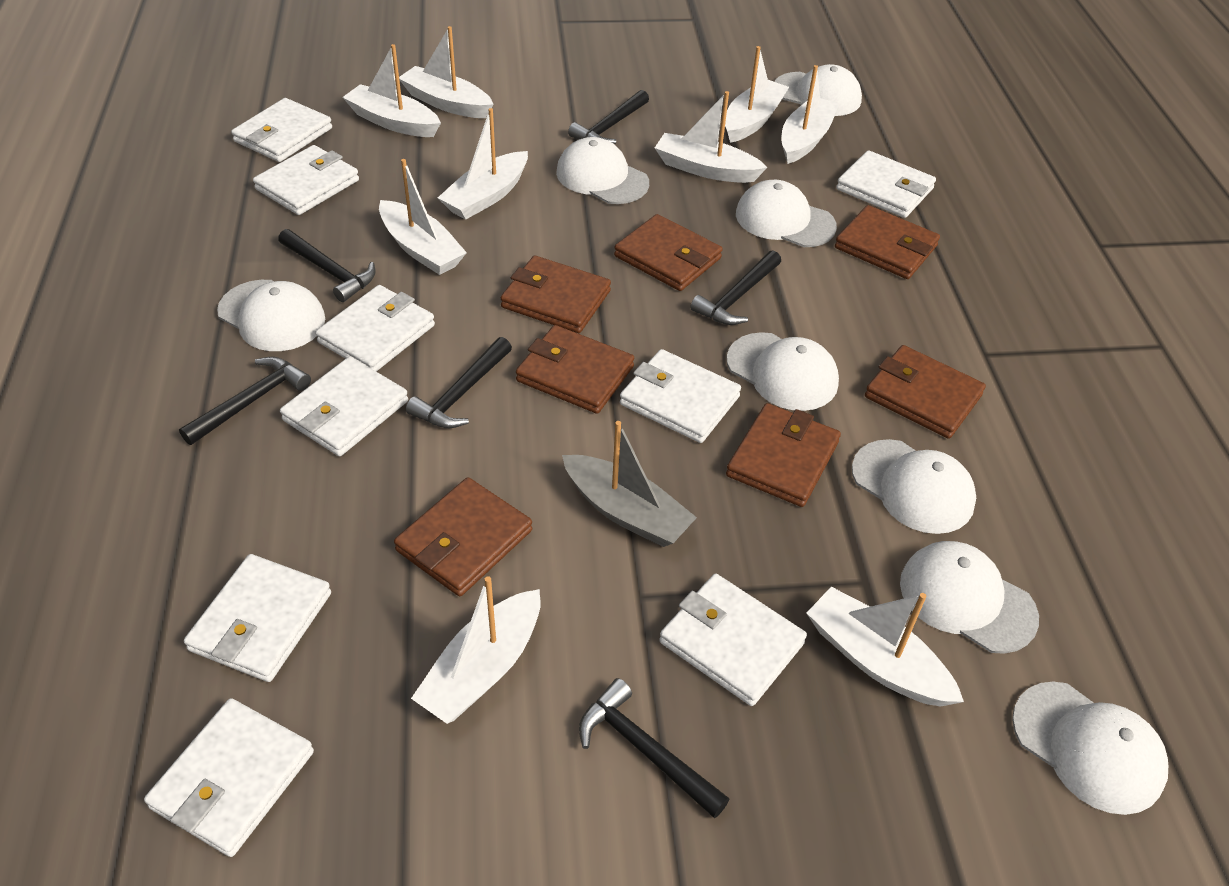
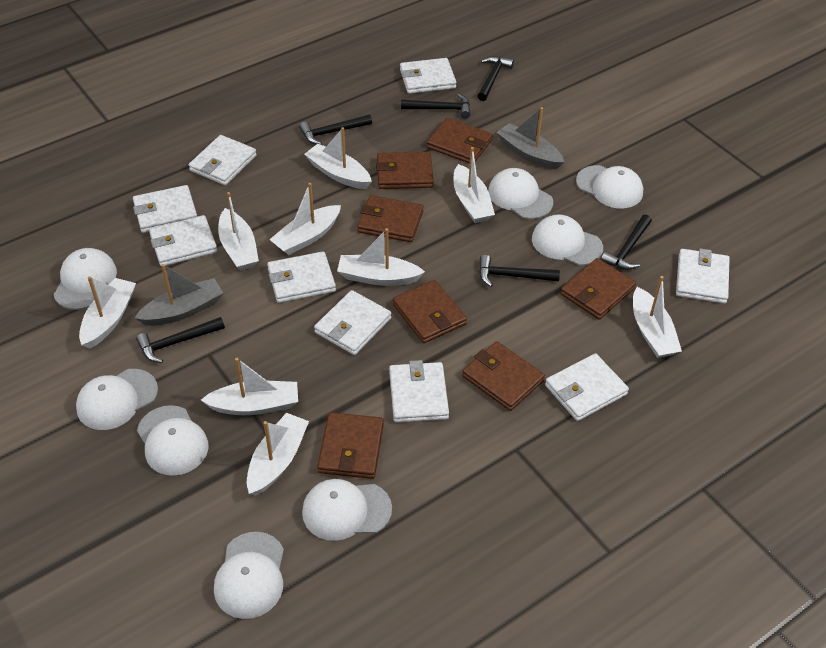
grey boat: 1 -> 2

